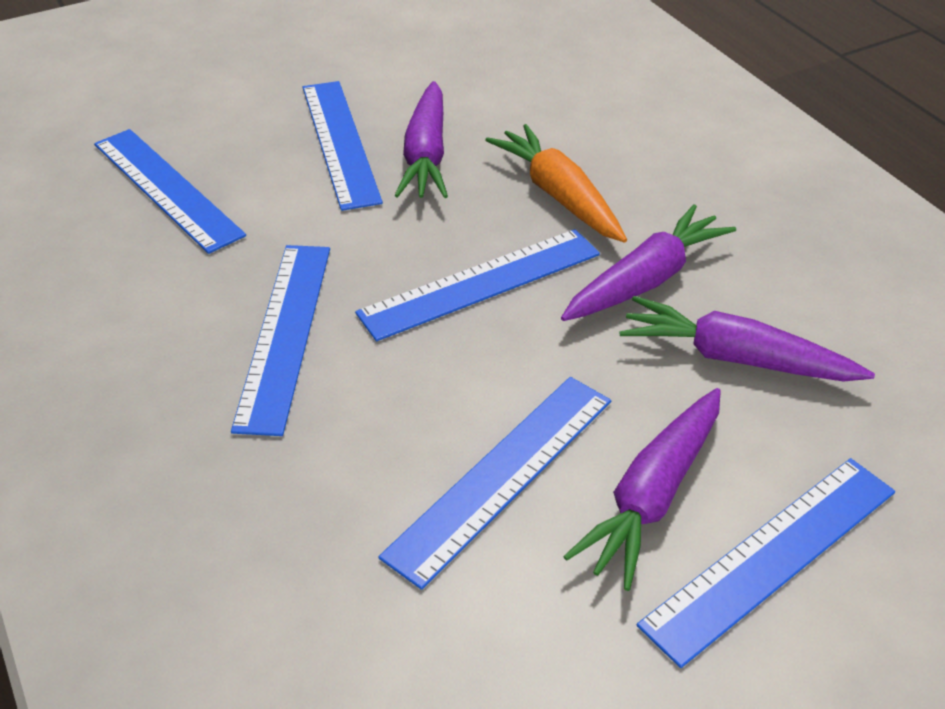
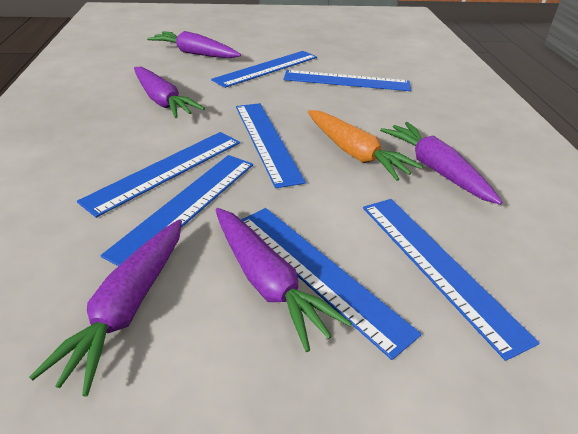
blue ruler: 6 -> 7
purple carrot: 4 -> 5

